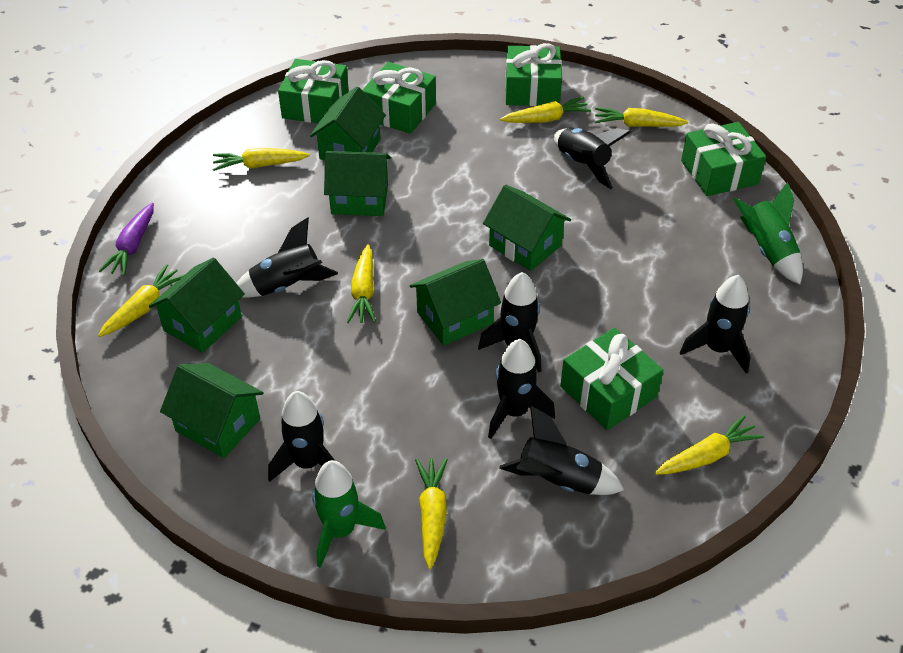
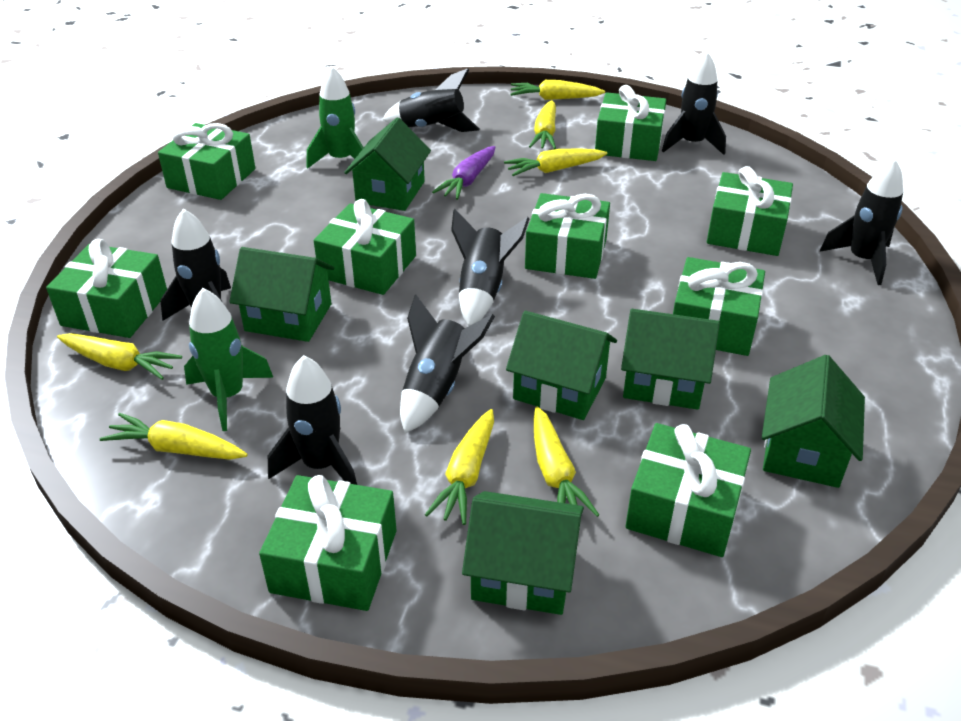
green gift: 5 -> 9

